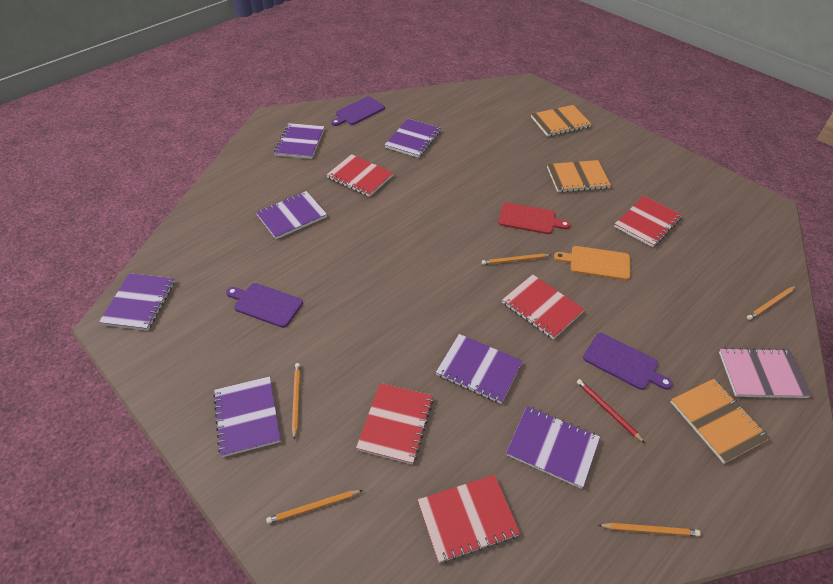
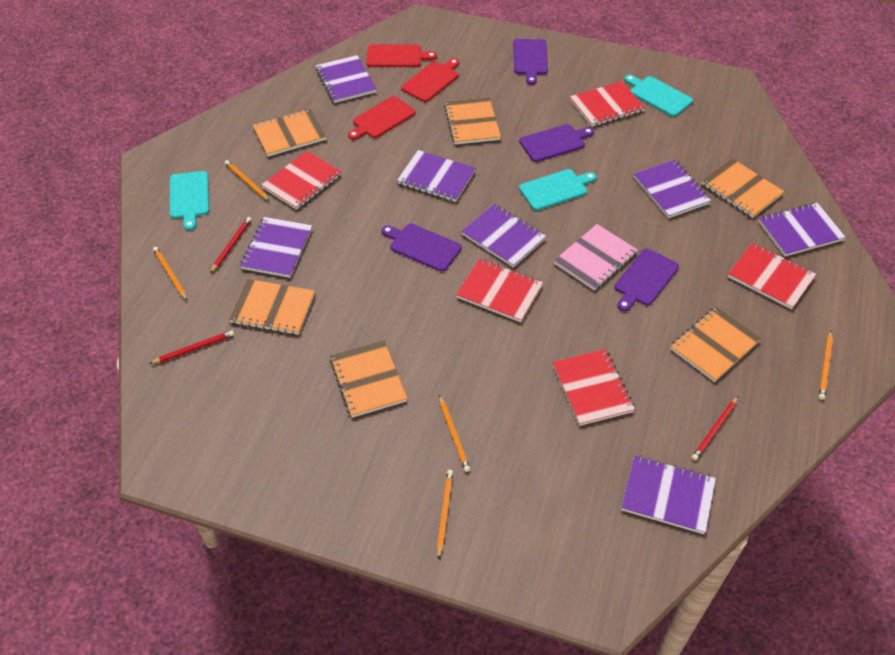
orange cutting board: 1 -> 0
orange notebook: 3 -> 6
purple cutting board: 3 -> 4
red cutting board: 1 -> 3
red pencil: 1 -> 3
turquoise cutting board: 0 -> 3

